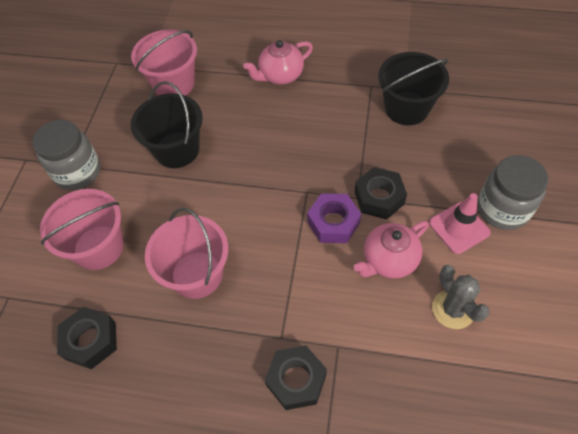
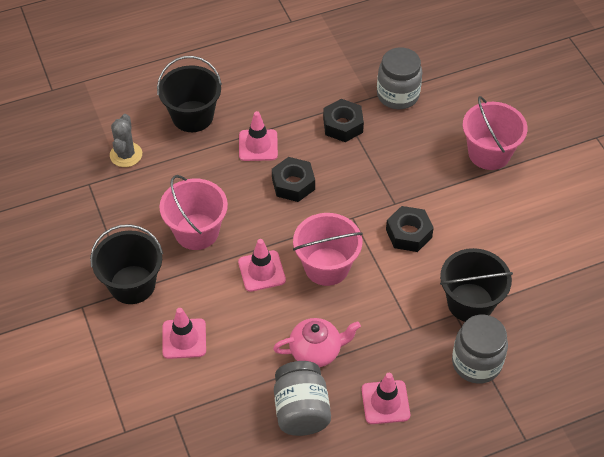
black bucket: 2 -> 3
grey jar: 2 -> 3
pink teapot: 2 -> 1
pink traffic cone: 1 -> 4
purple nut: 1 -> 0

